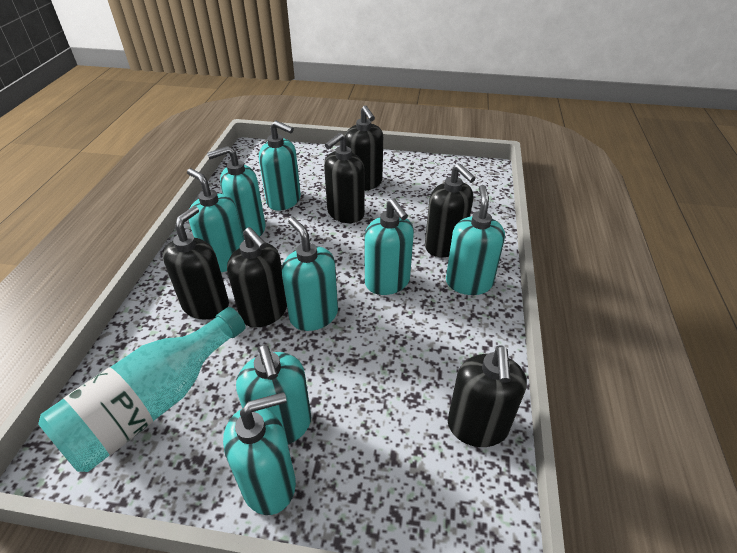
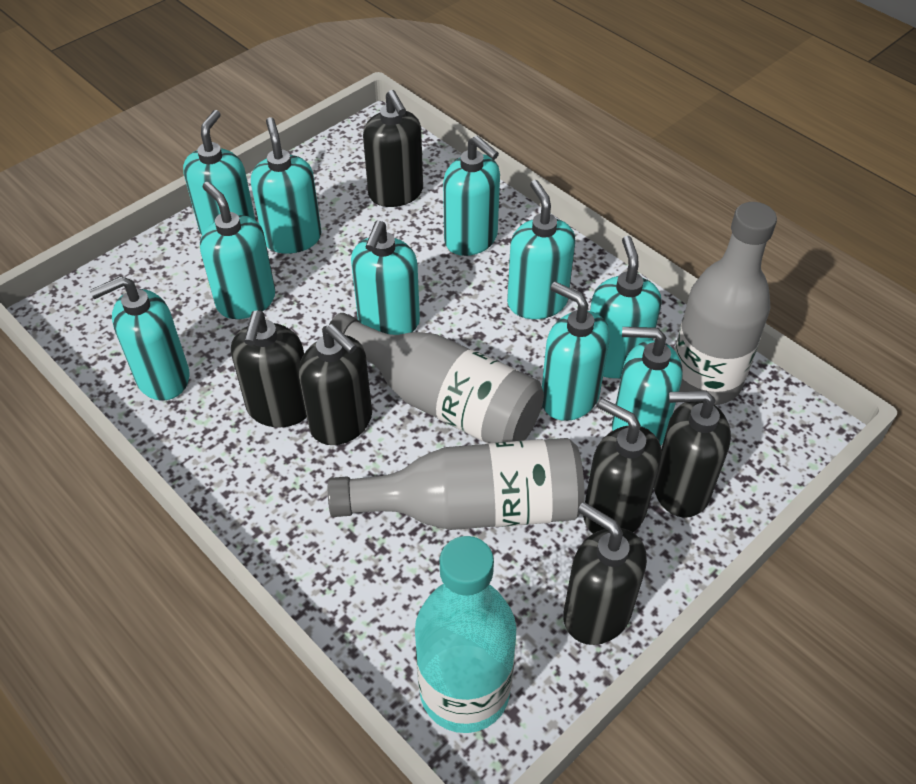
grey bottle: 0 -> 3
turquoise soap dispenser: 8 -> 10

